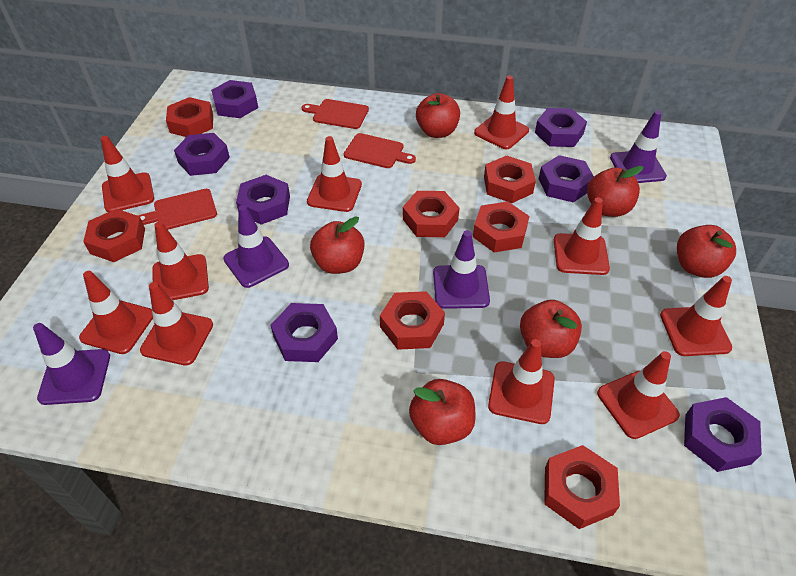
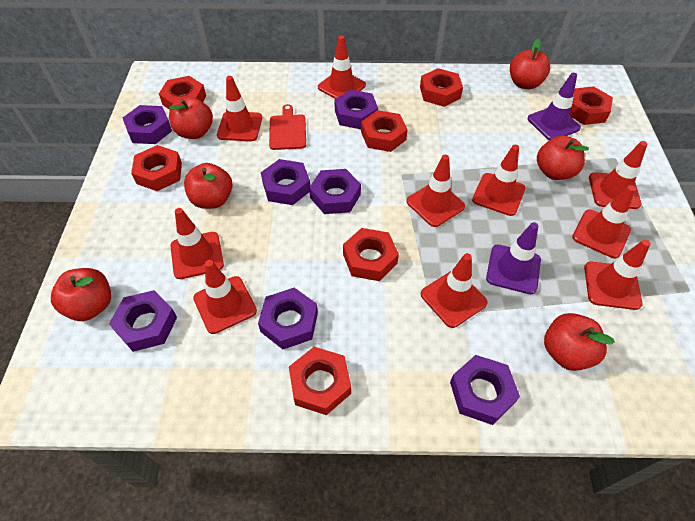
purple traffic cone: 4 -> 2
red cutting board: 3 -> 1

